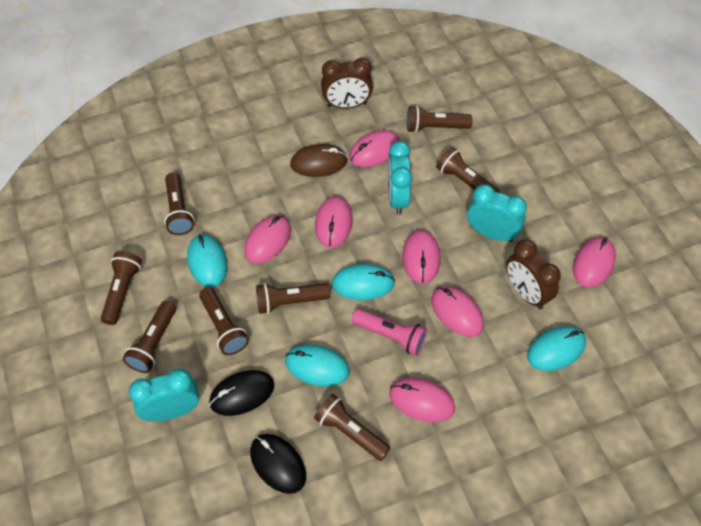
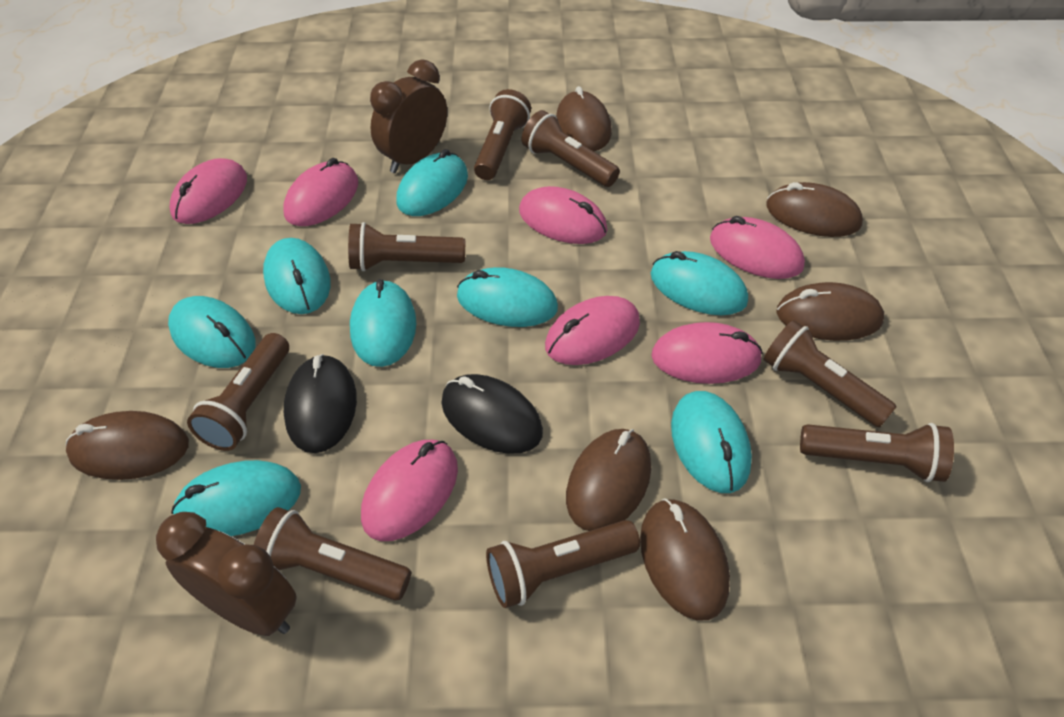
brown mouse: 1 -> 6
pink flashlight: 1 -> 0
turquoise clock: 3 -> 0
turquoise mouse: 4 -> 8

